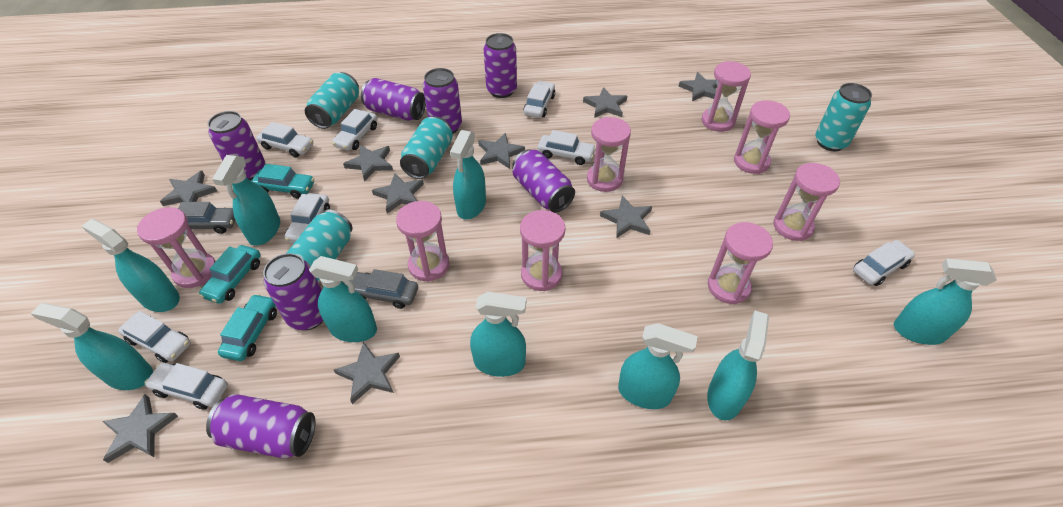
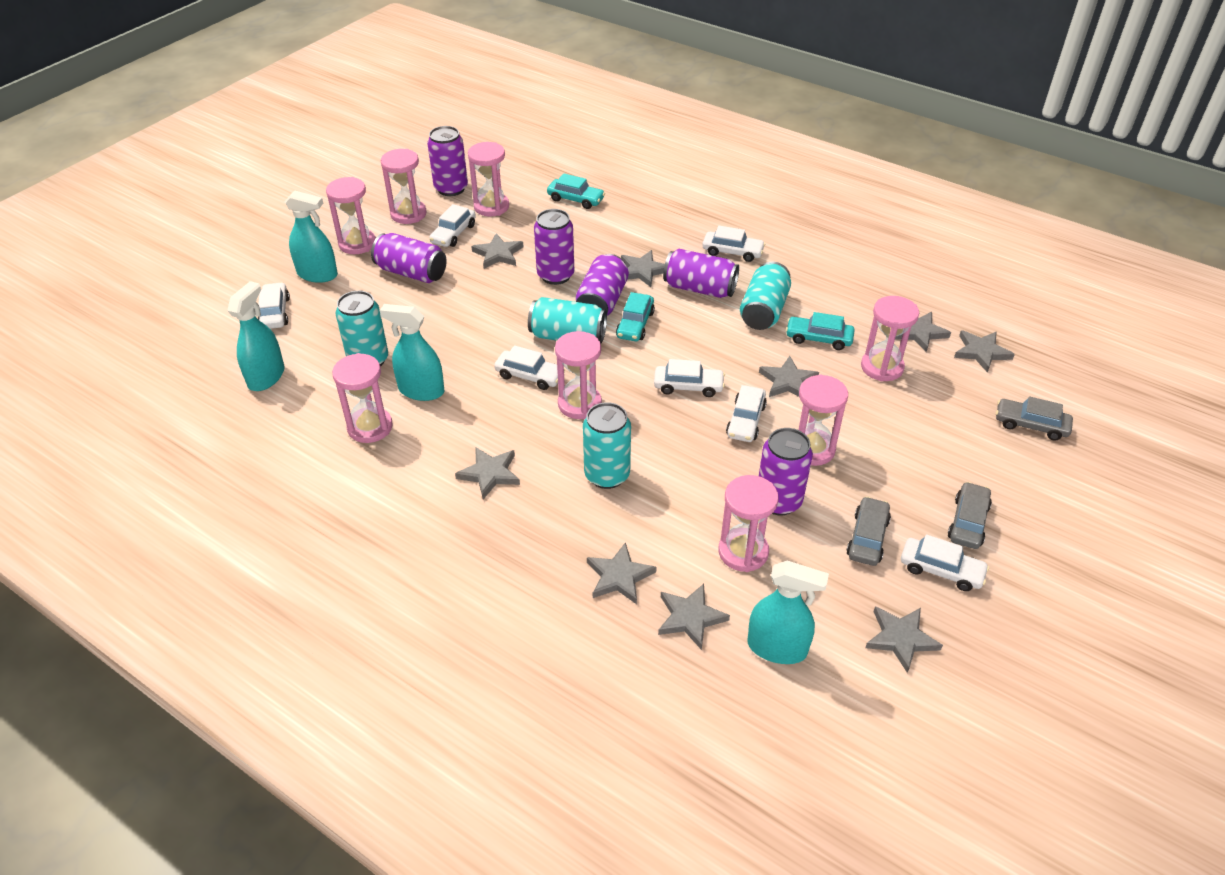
grey car: 2 -> 3
purple can: 7 -> 6
turquoise spray bottle: 9 -> 4
white car: 8 -> 7

